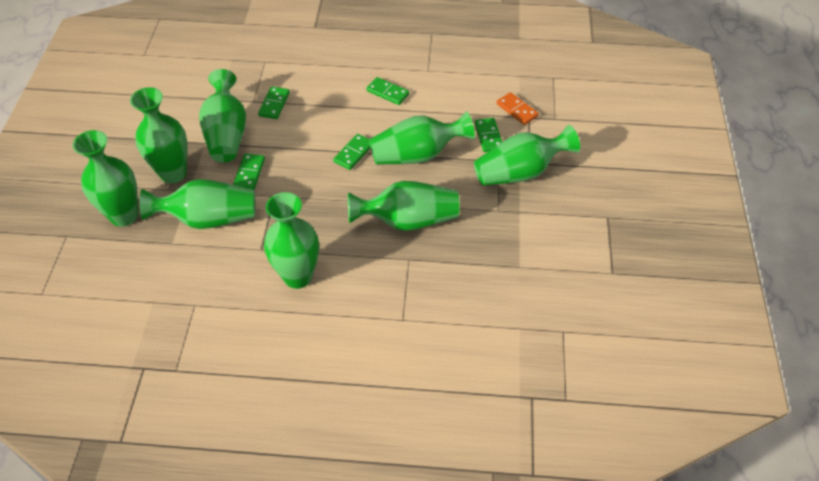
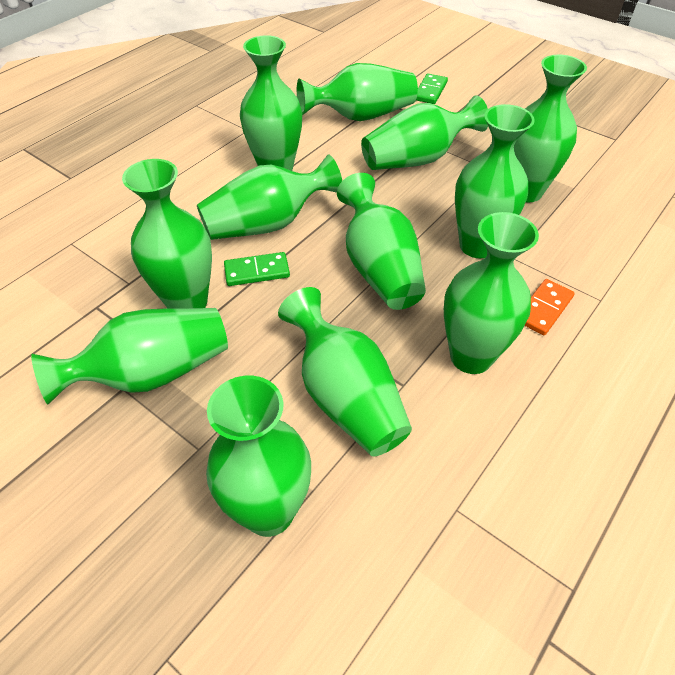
green domino: 5 -> 2
green vase: 8 -> 12

